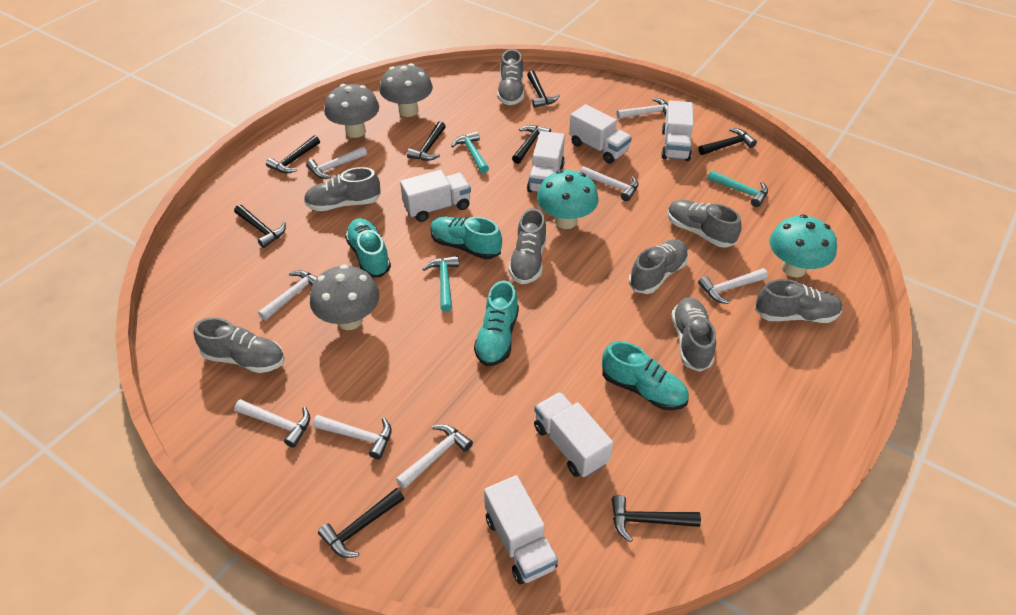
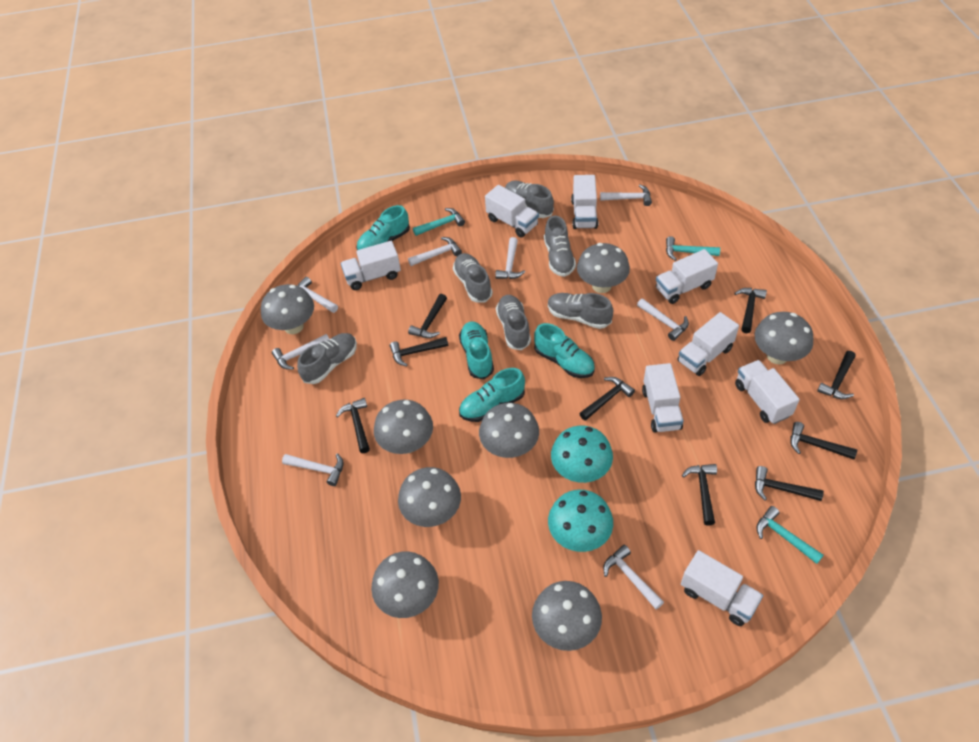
black hammer: 8 -> 9
grey mushroom: 3 -> 8
grey shoe: 8 -> 6
white truck: 6 -> 8

